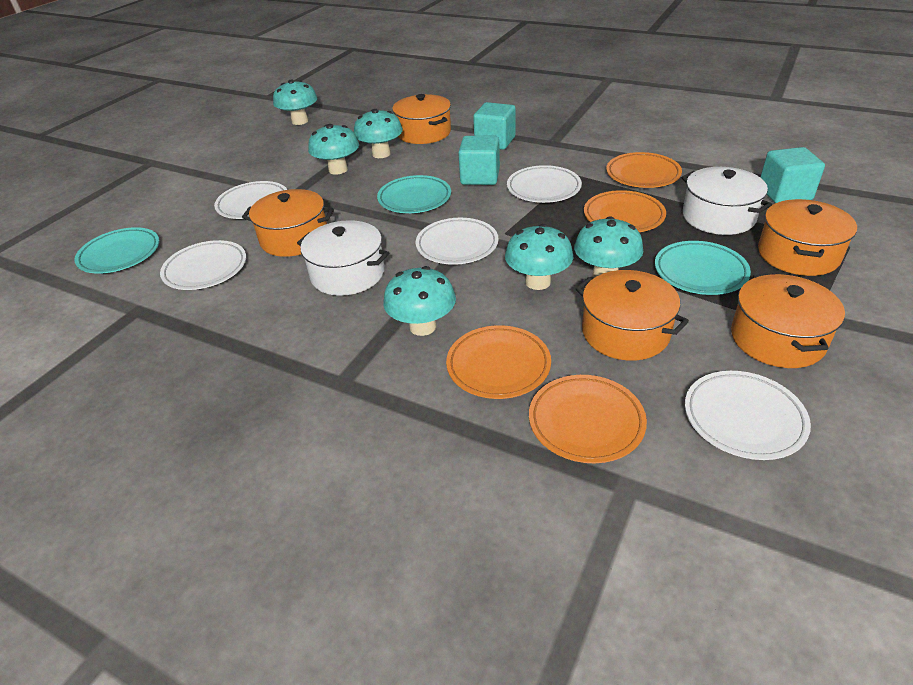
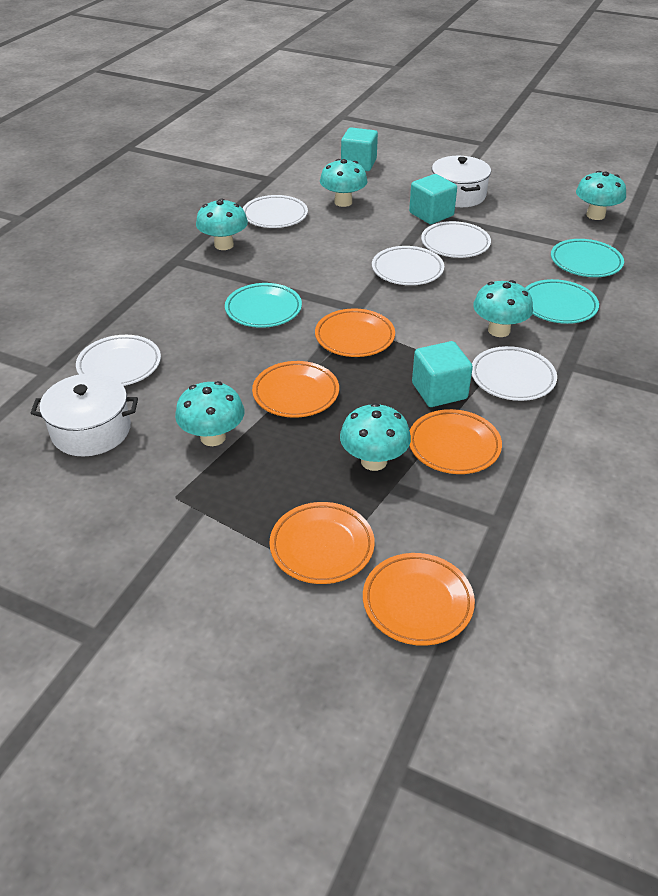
orange plate: 4 -> 5
orange pot: 5 -> 0

